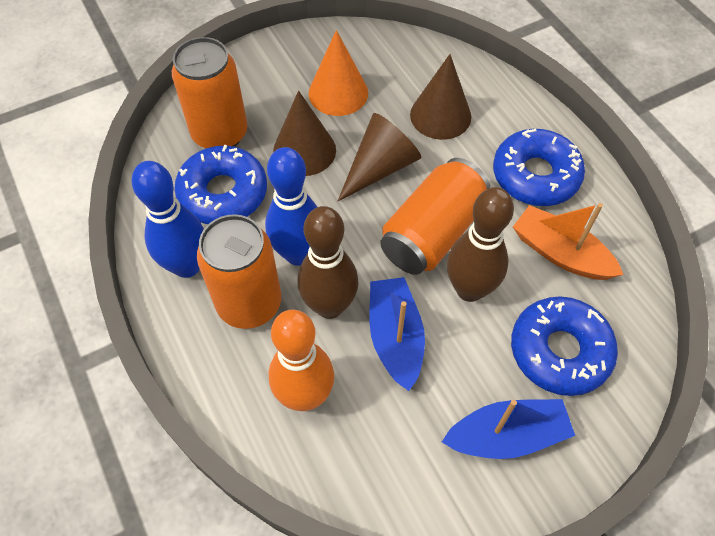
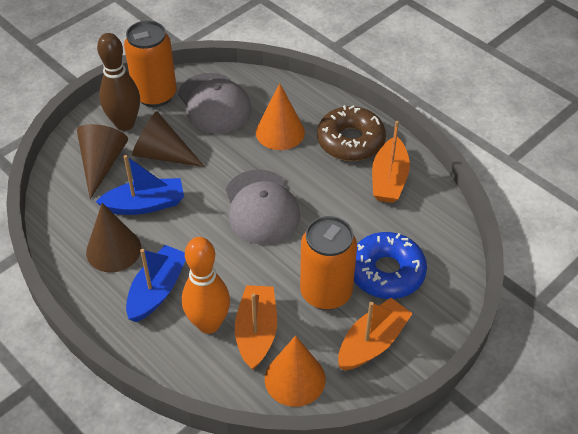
blue bowling pin: 2 -> 0
blue donut: 3 -> 1
brown bowling pin: 2 -> 1
brown donut: 0 -> 1
grey cap: 0 -> 2
orange boat: 1 -> 3
orange can: 3 -> 2
orange cone: 1 -> 2

